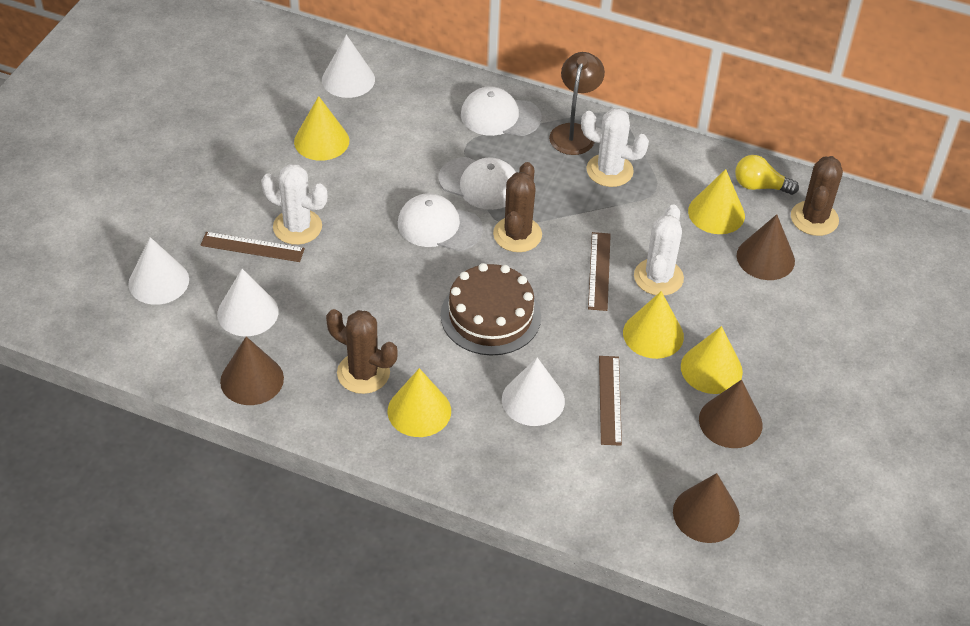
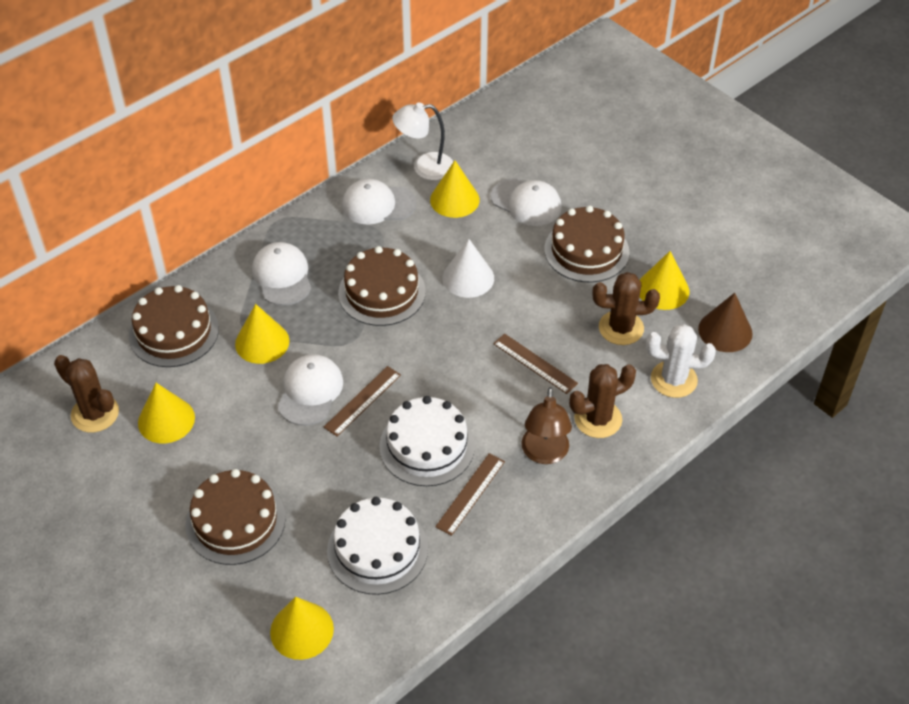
brown cake: 1 -> 4
brown cone: 4 -> 1
white cactus: 3 -> 1
white cake: 0 -> 2
white cap: 3 -> 4
white cone: 4 -> 1
white lamp: 0 -> 1
yellow light bulb: 1 -> 0

